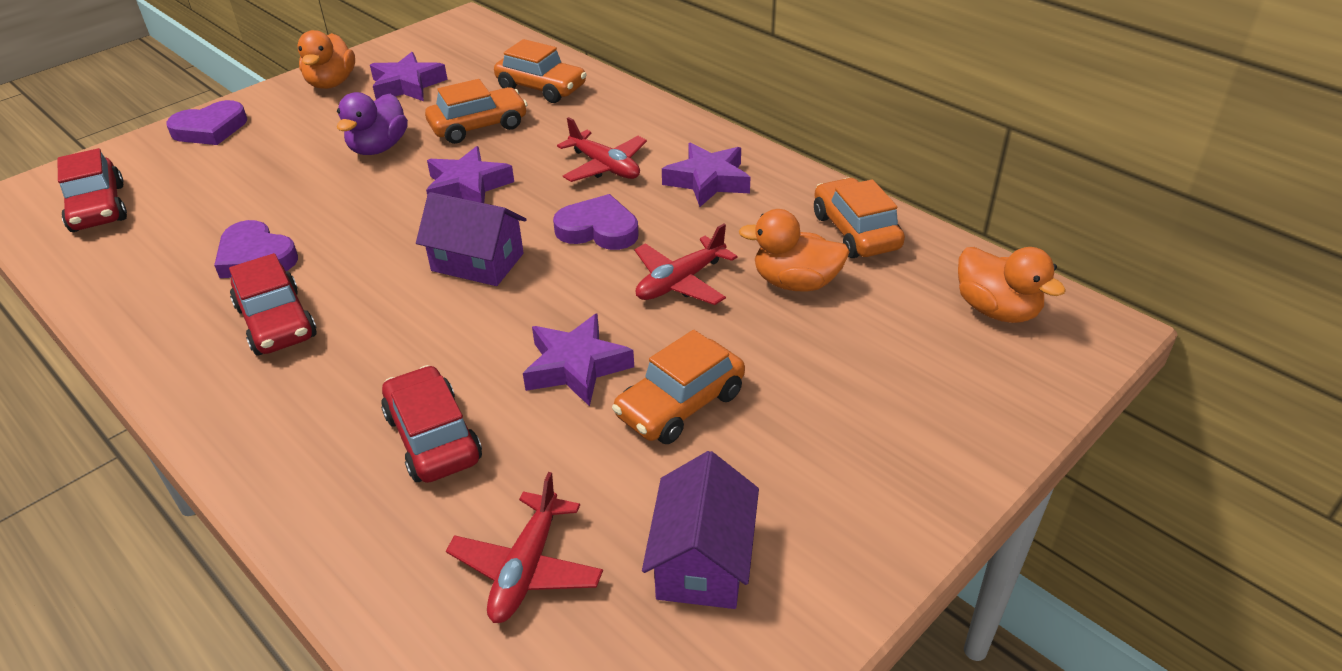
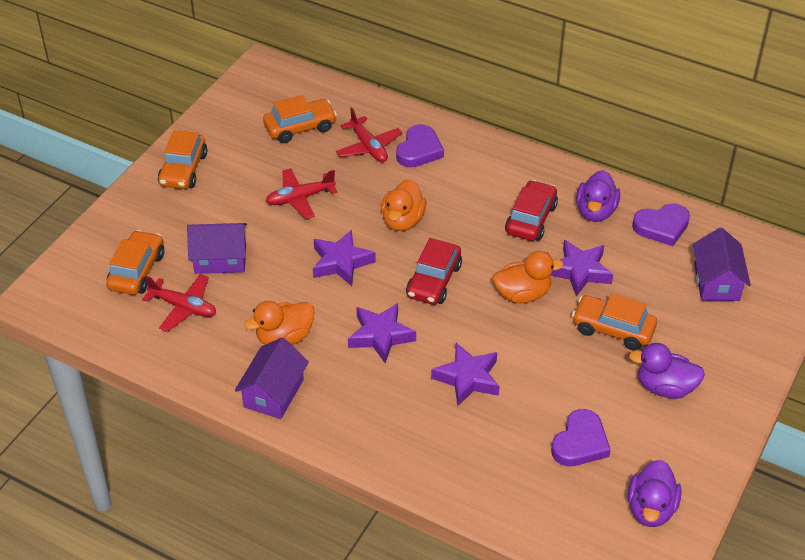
purple duck: 1 -> 3
purple house: 2 -> 3
red car: 3 -> 2

